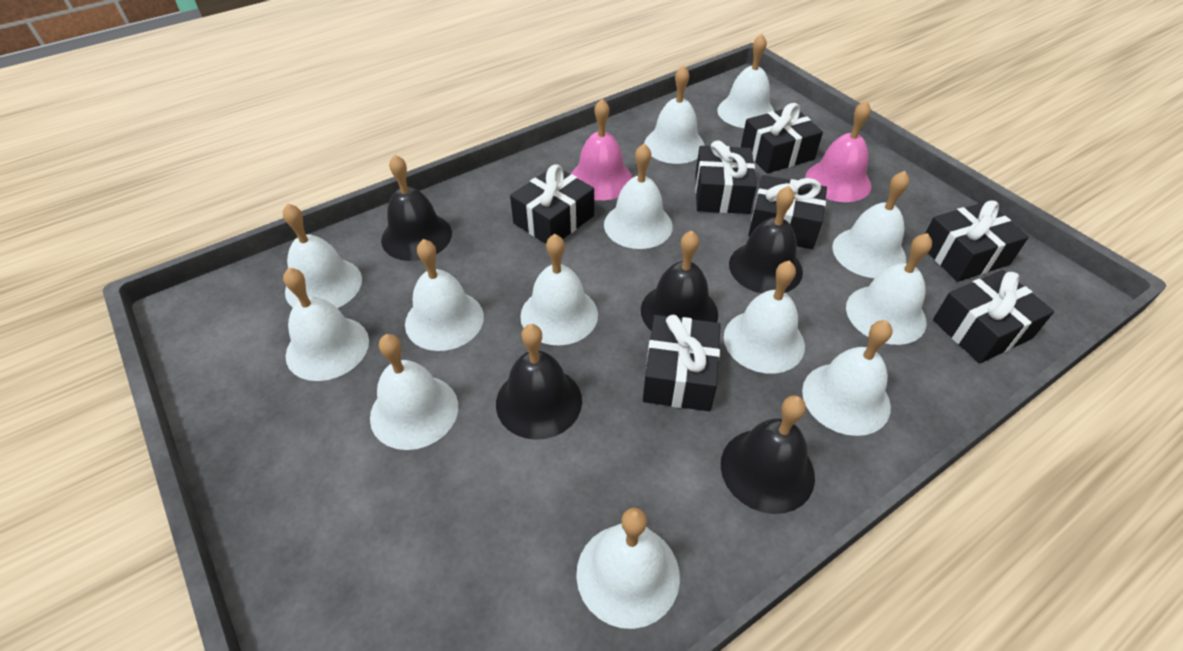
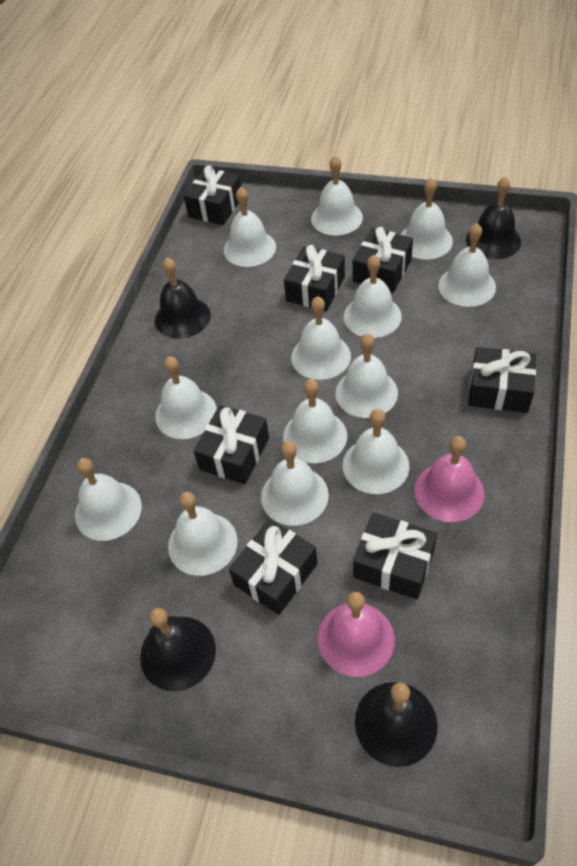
black bell: 5 -> 4

